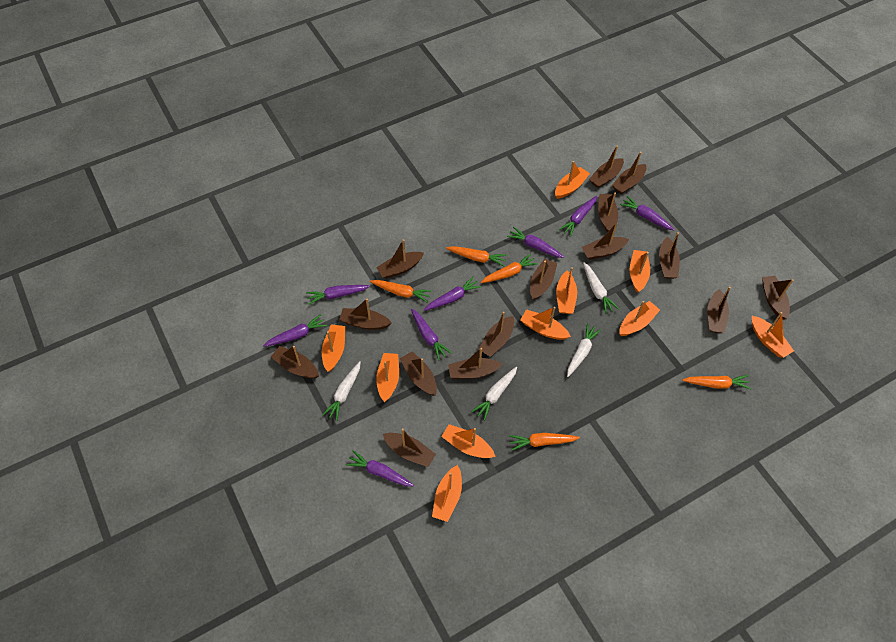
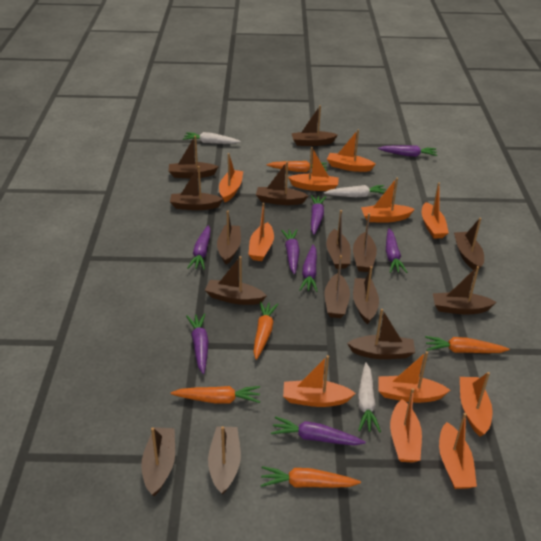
orange boat: 10 -> 11
white carrot: 4 -> 3

